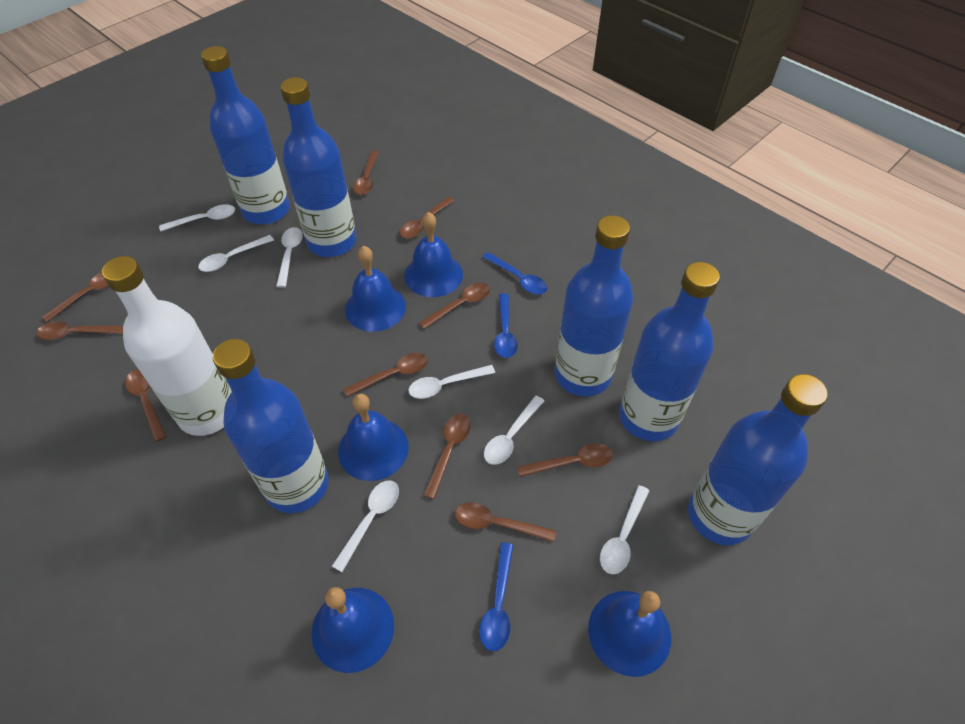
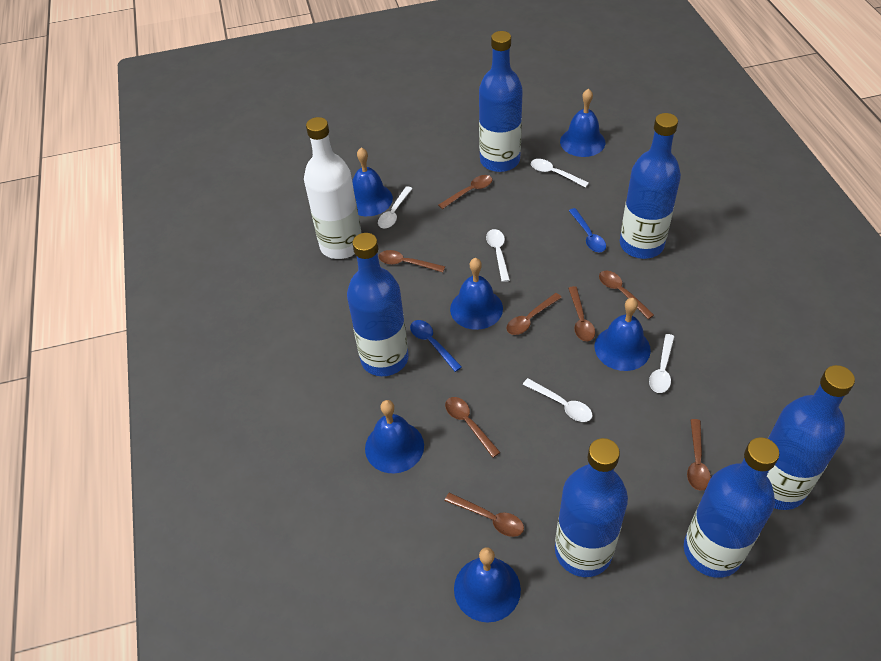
blue bell: 5 -> 6
blue spoon: 3 -> 2
brown spoon: 10 -> 8
white spoon: 7 -> 5

